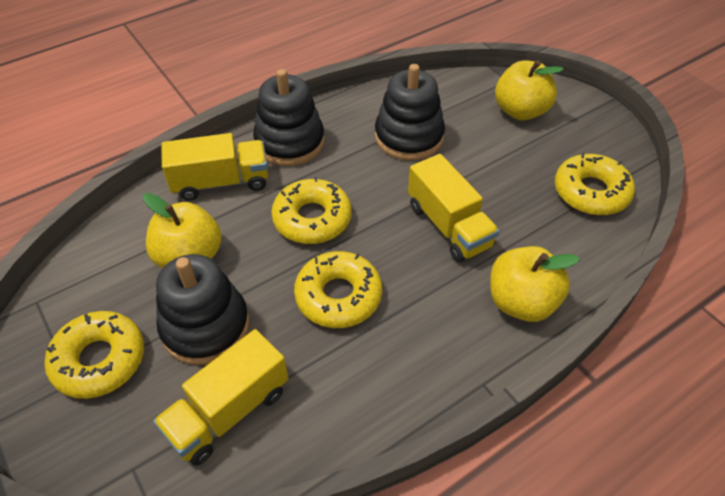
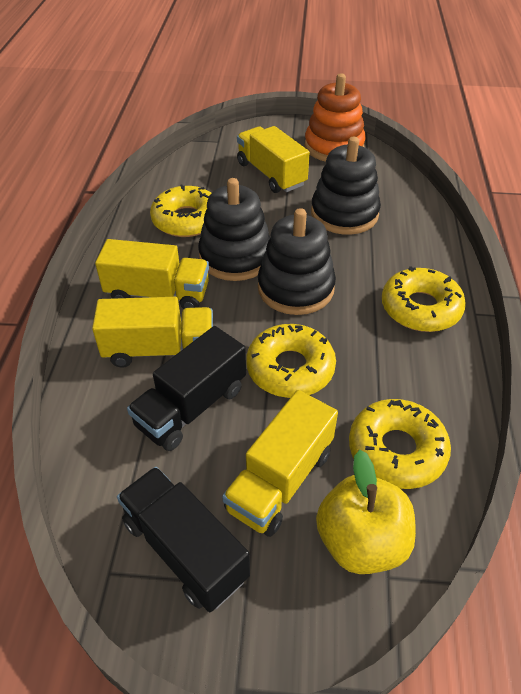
black truck: 0 -> 2
orange stacking toy: 0 -> 1
yellow apple: 3 -> 1
yellow truck: 3 -> 4

